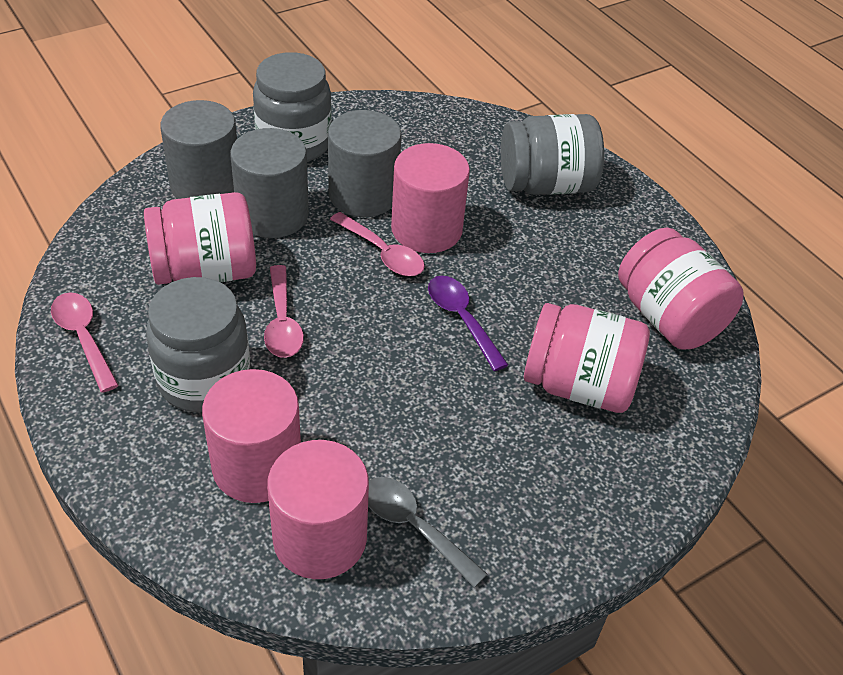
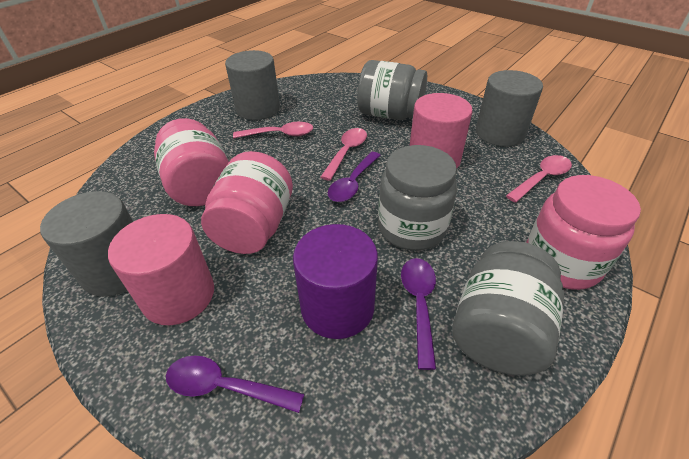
grey spoon: 1 -> 0
pink cylinder: 3 -> 2
purple cylinder: 0 -> 1
purple spoon: 1 -> 3

